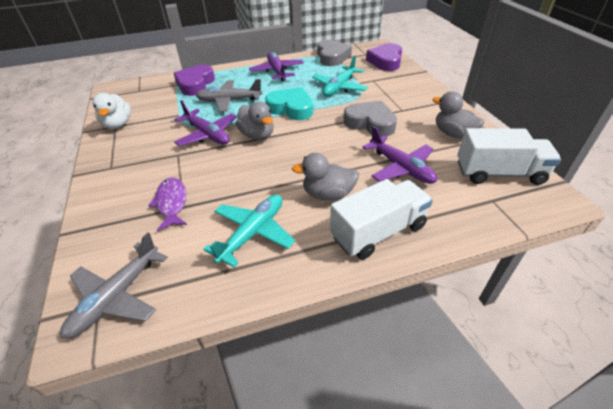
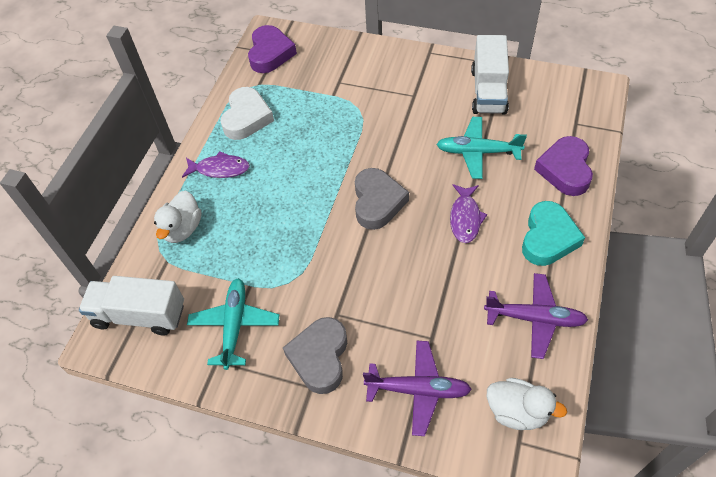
grey duck: 3 -> 0
grey plane: 2 -> 0
purple fish: 1 -> 2
purple plane: 3 -> 2
white duck: 1 -> 2
white heart: 0 -> 1

